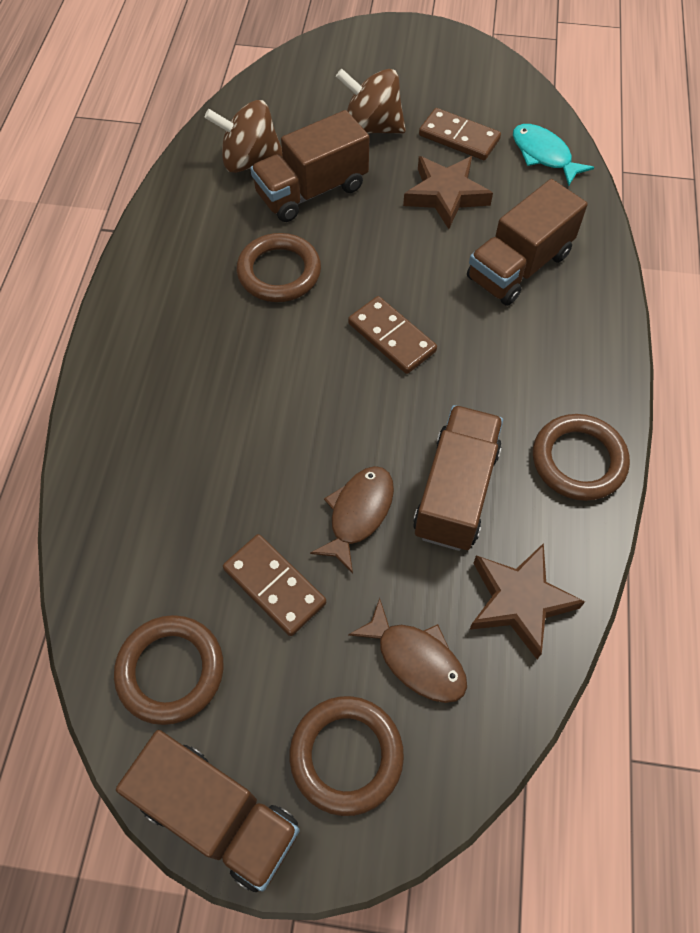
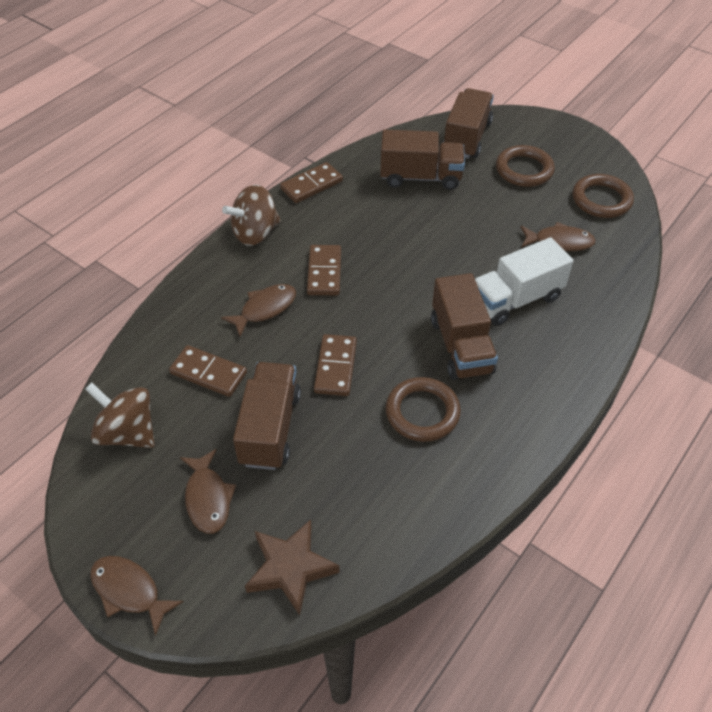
brown domino: 3 -> 4
brown fish: 2 -> 4
brown ring: 4 -> 3
brown star: 2 -> 1
turquoise fish: 1 -> 0
white truck: 0 -> 1

